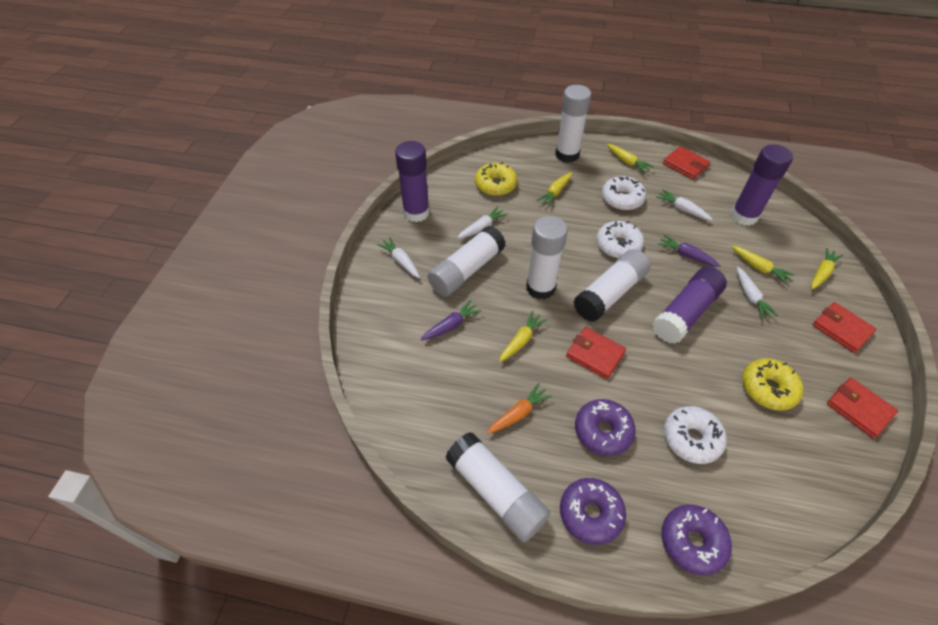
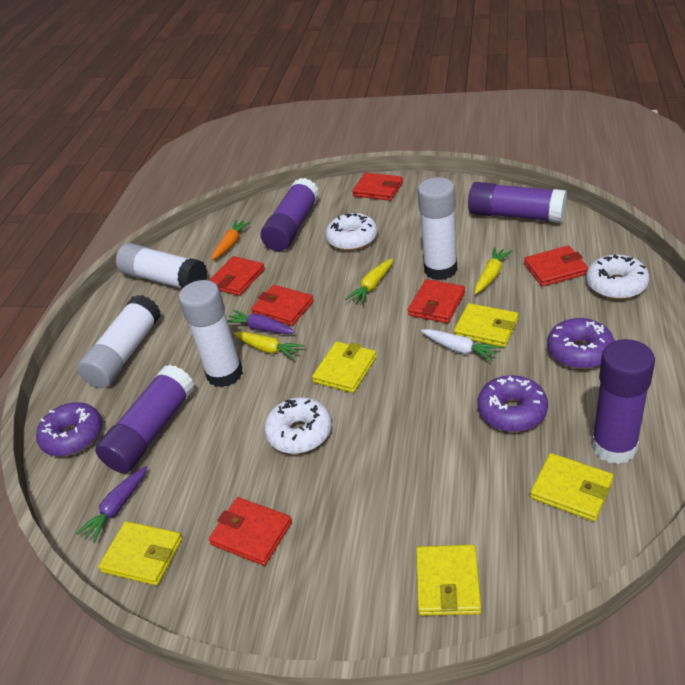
purple glue stick: 3 -> 4
red wallet: 4 -> 6
white carrot: 4 -> 1
white glue stick: 5 -> 4
yellow carrot: 5 -> 3
yellow donut: 2 -> 0
yellow wallet: 0 -> 5

